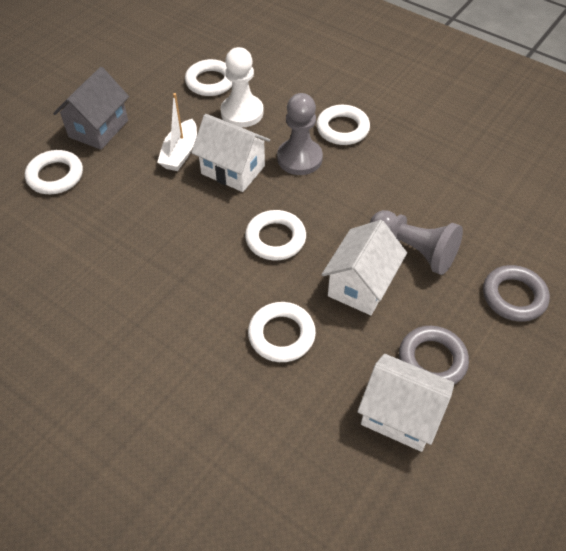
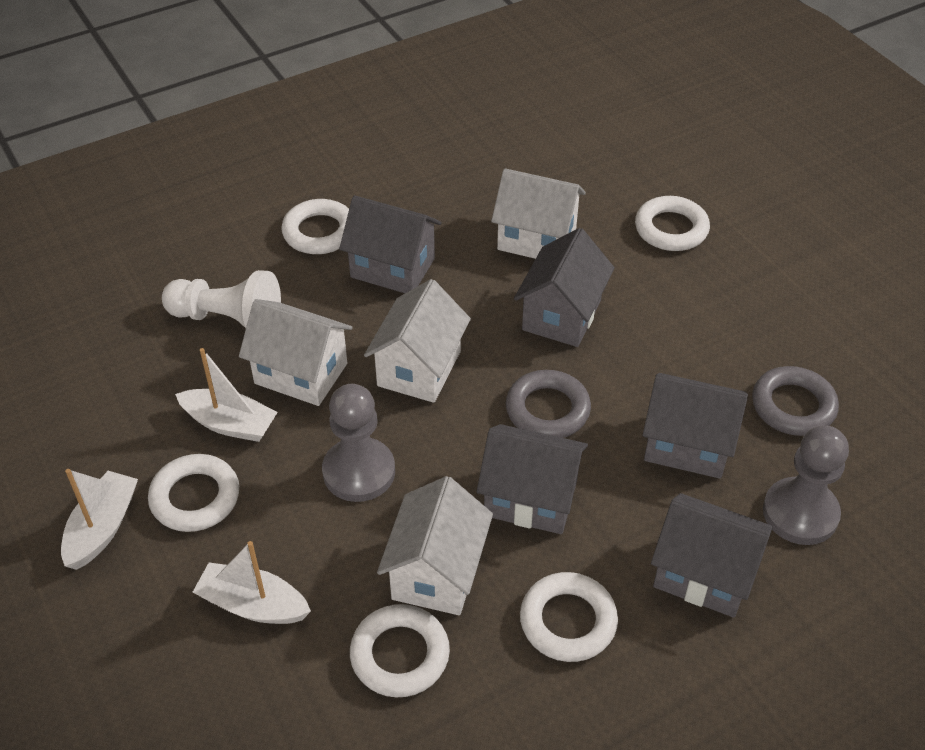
grey house: 1 -> 5
white boat: 1 -> 3
white house: 3 -> 4

